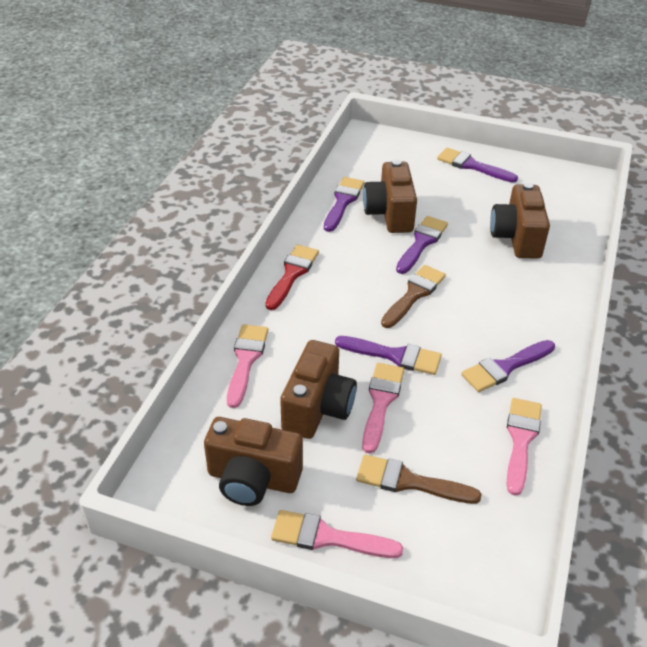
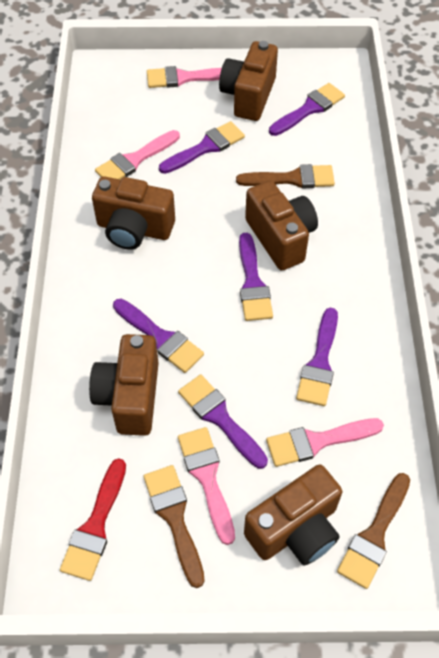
brown brush: 2 -> 3
brown camera: 4 -> 5
purple brush: 5 -> 6

